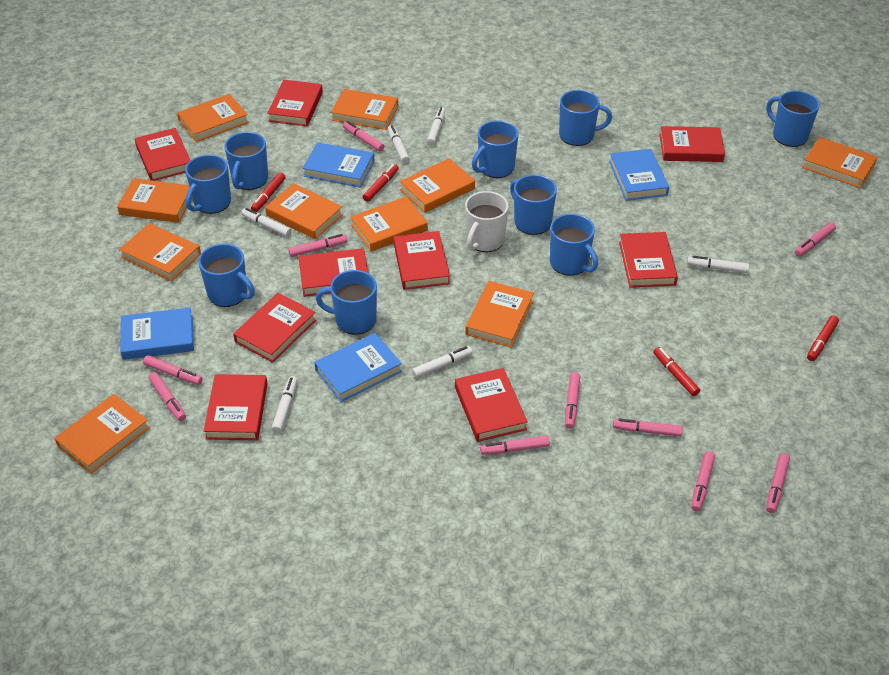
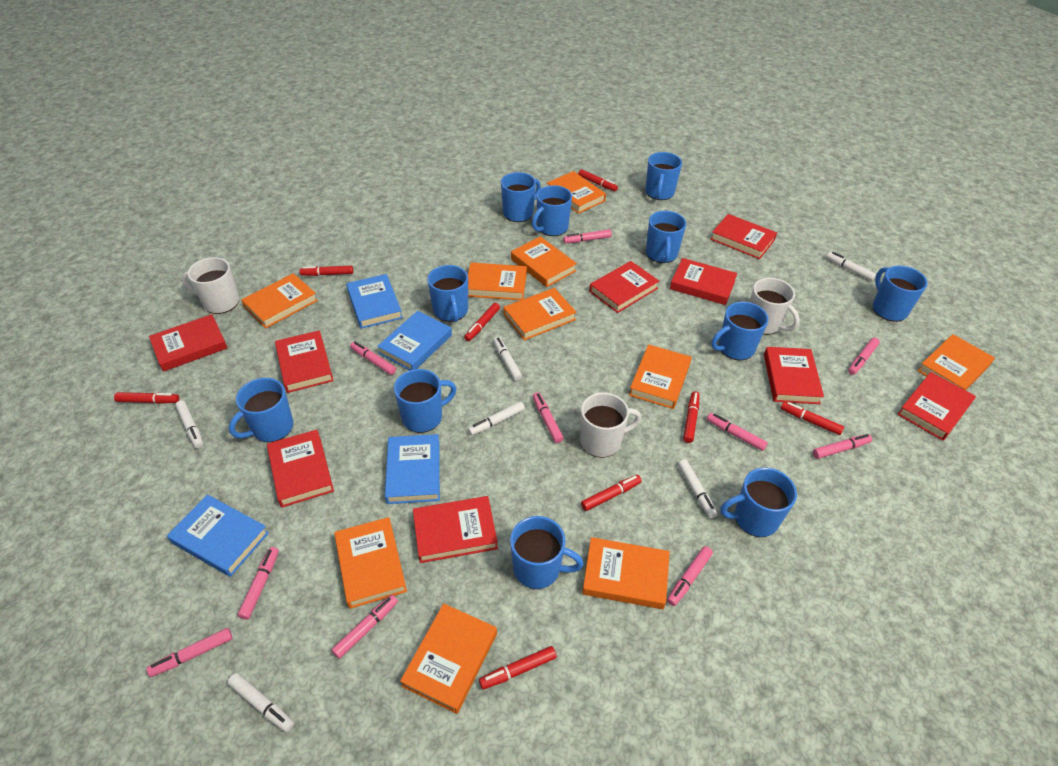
blue mug: 9 -> 11
red marker: 4 -> 8
white mug: 1 -> 3

